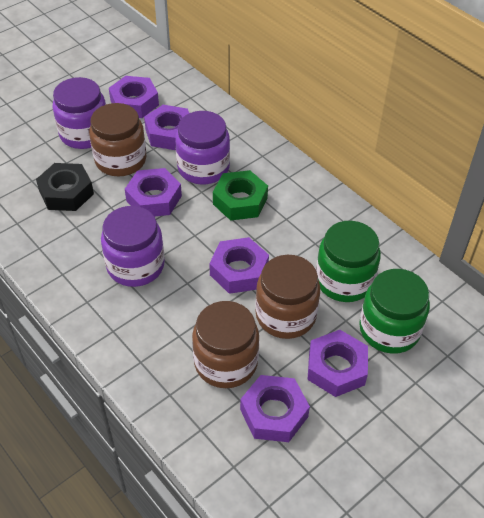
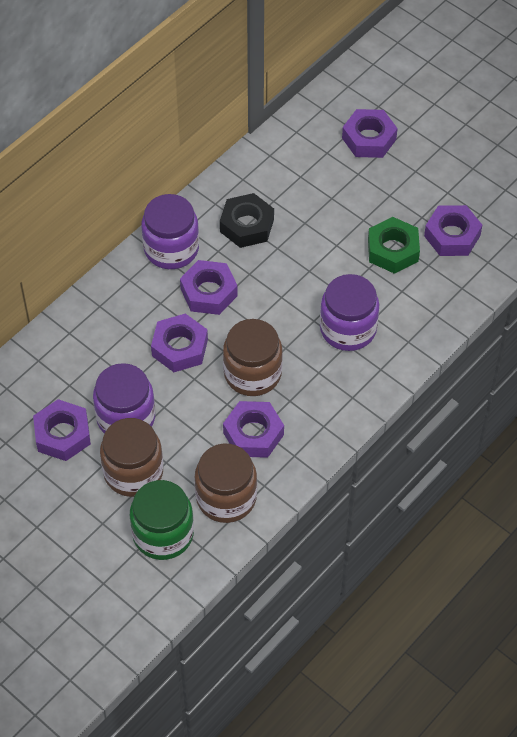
green jar: 2 -> 1

